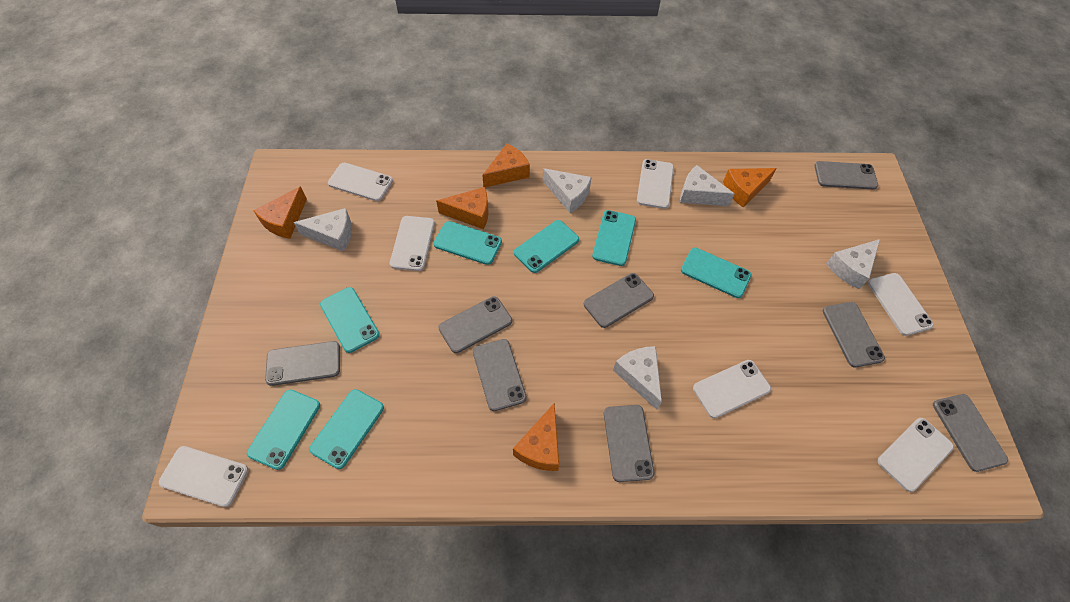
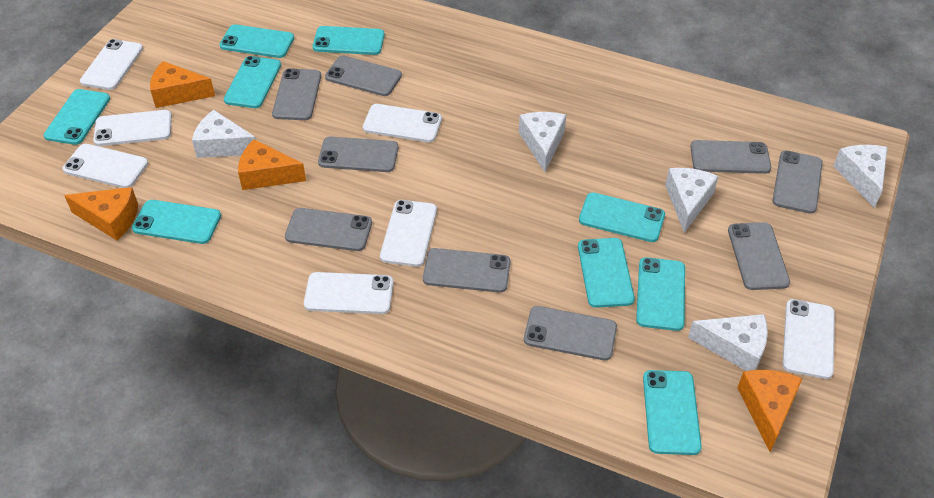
grey phone: 8 -> 9
orange cheese: 5 -> 4
turquoise phone: 7 -> 9

